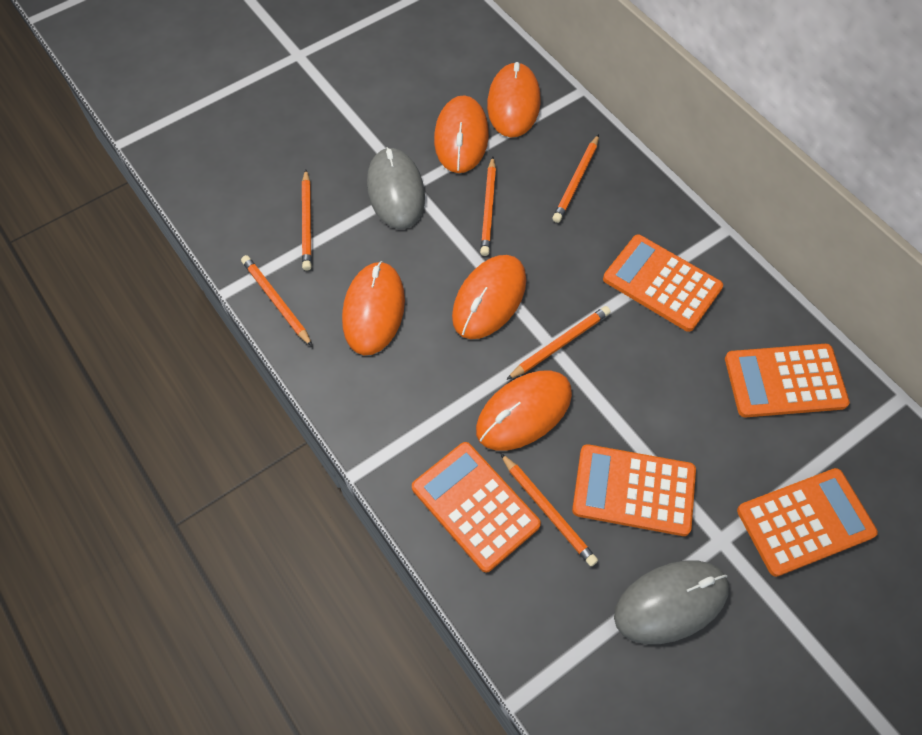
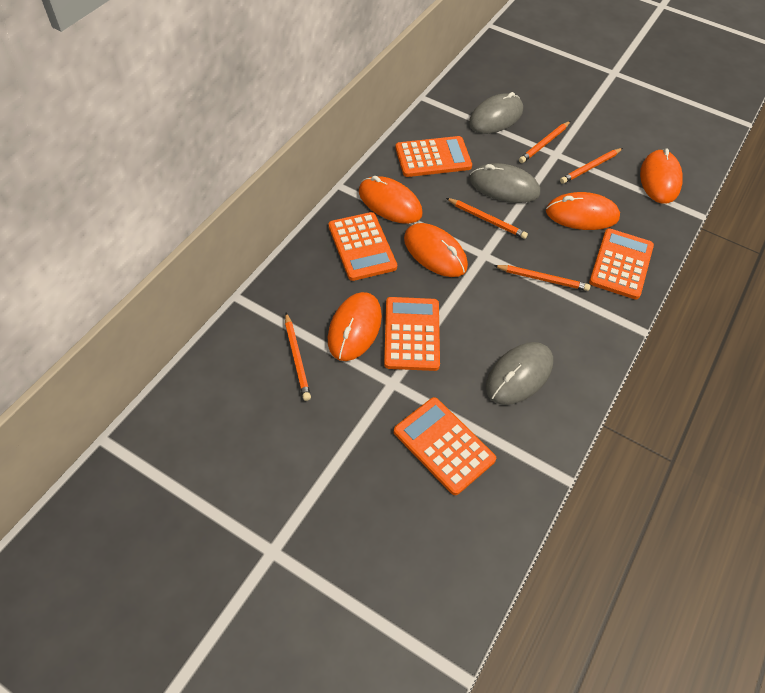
grey mouse: 2 -> 3
orange pencil: 6 -> 5

